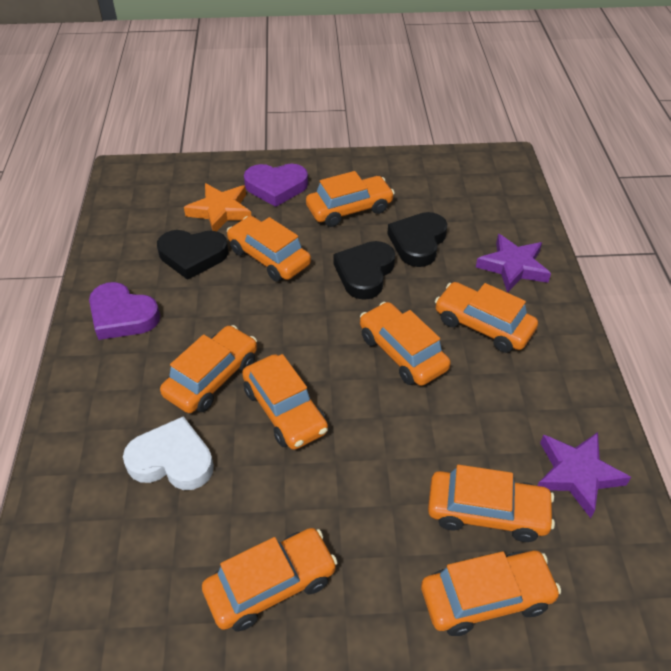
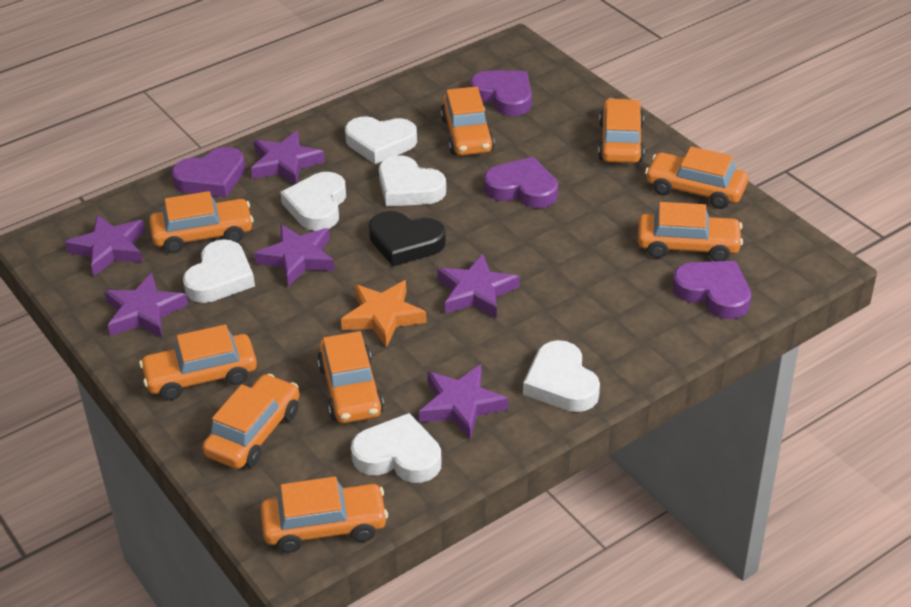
black heart: 3 -> 1
purple heart: 2 -> 4
purple star: 2 -> 6
white heart: 1 -> 6

